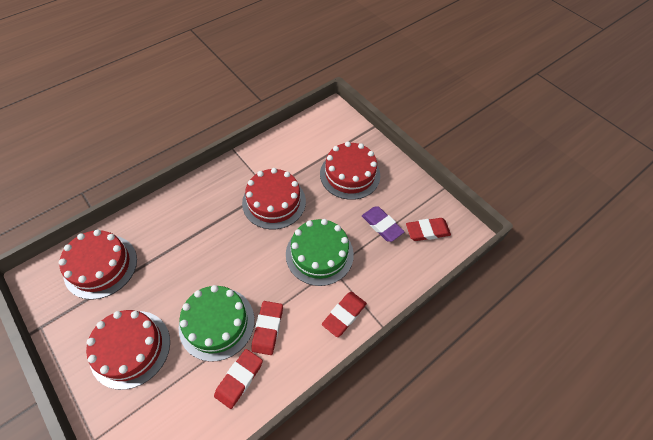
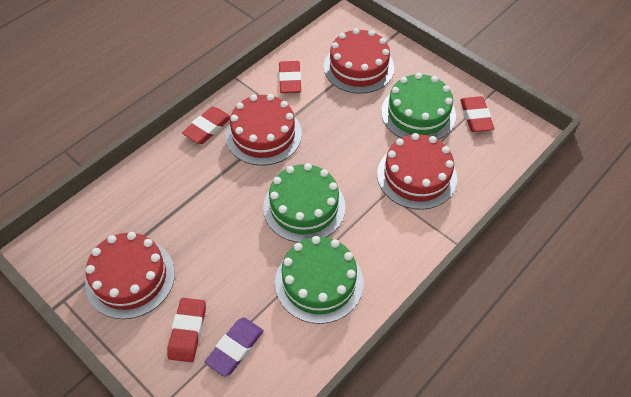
green cake: 2 -> 3

